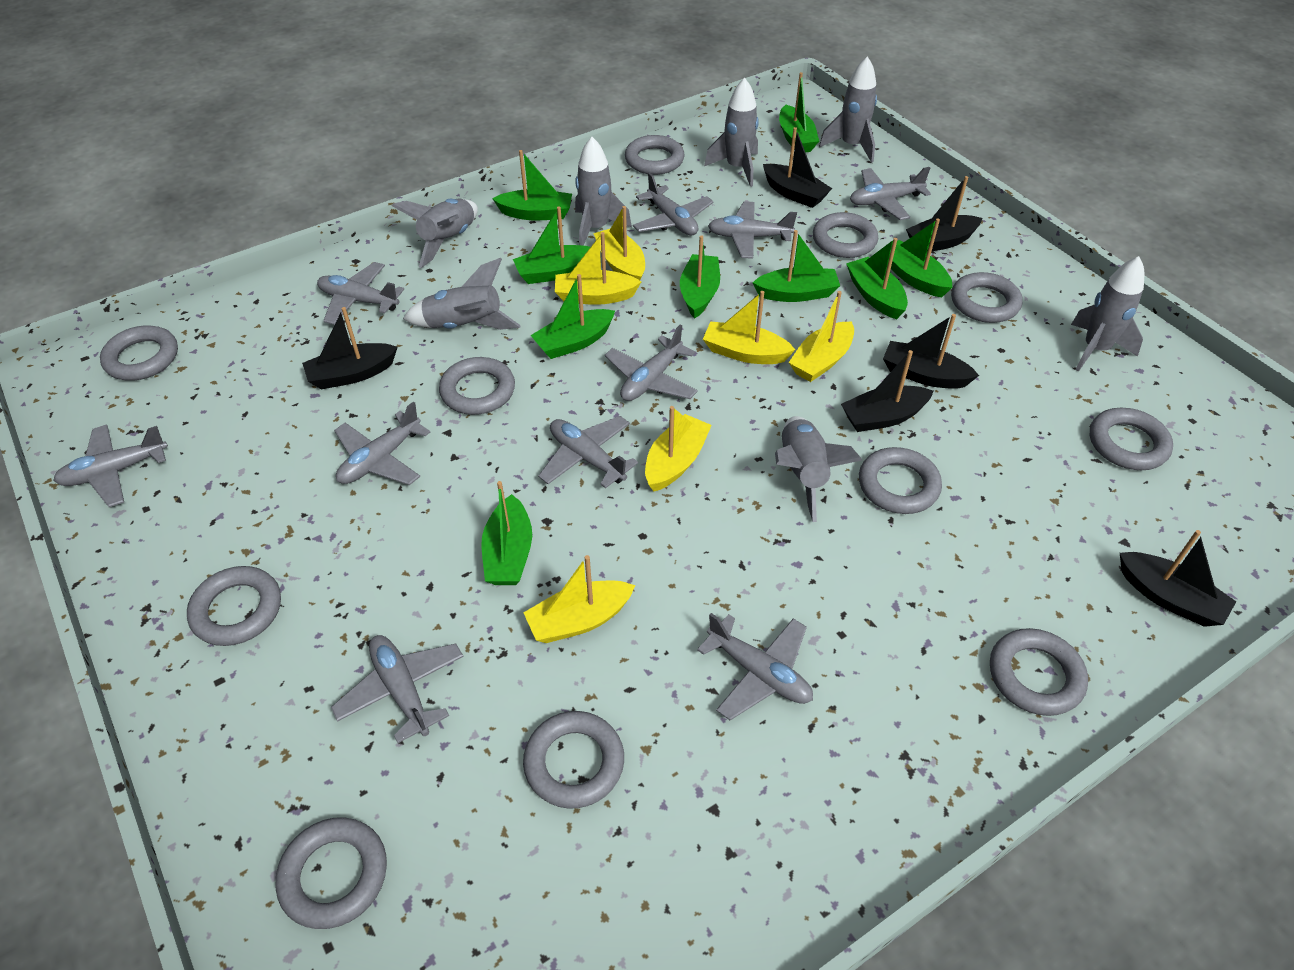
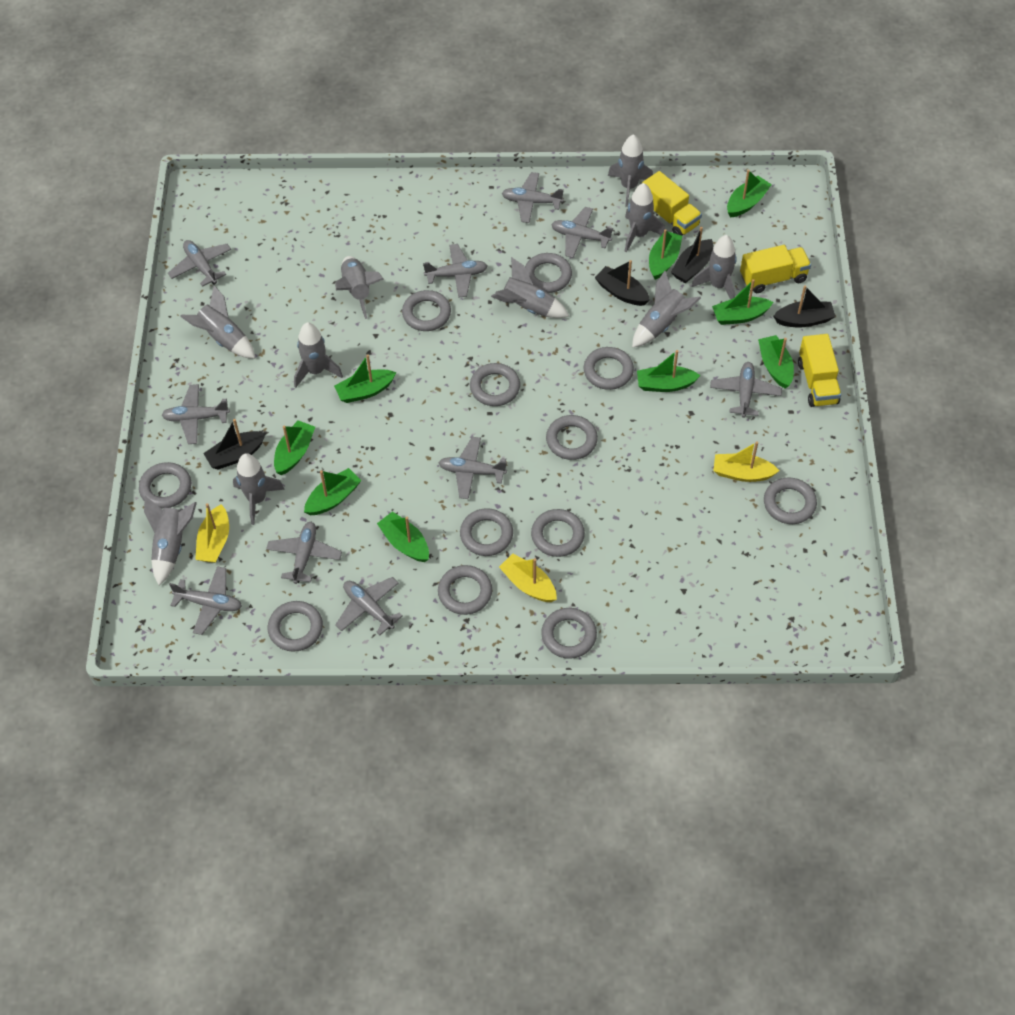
black boat: 6 -> 4
grey ring: 11 -> 12
grey rocket: 7 -> 10
yellow boat: 6 -> 3
yellow truck: 0 -> 3

